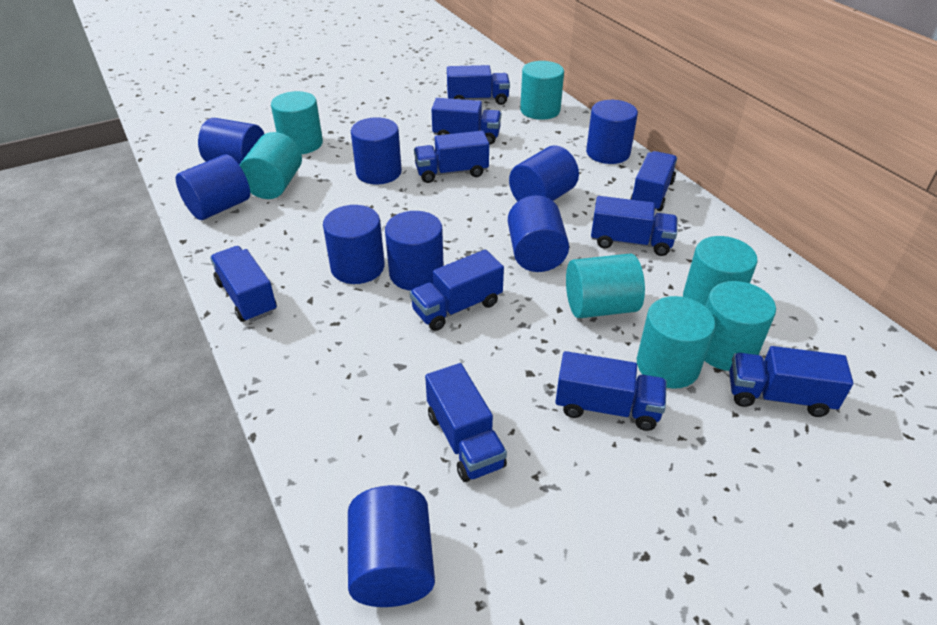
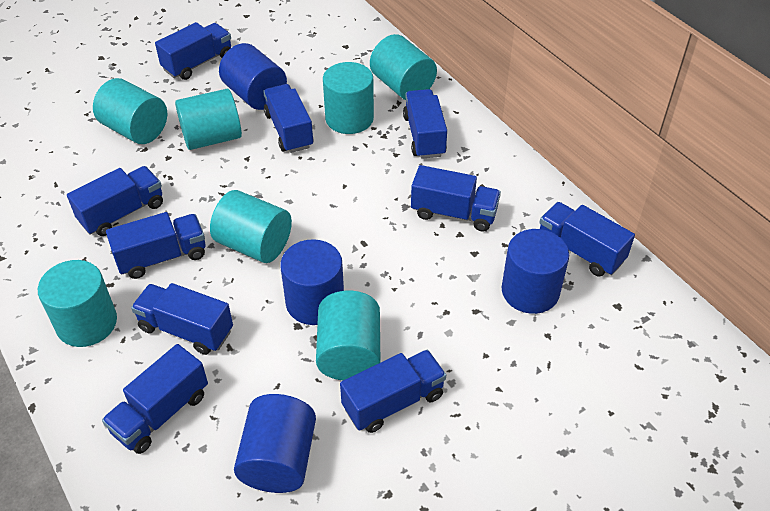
blue cylinder: 9 -> 4

